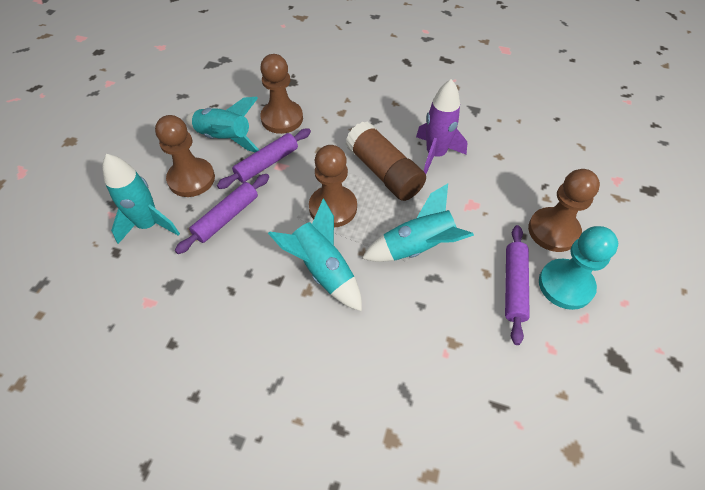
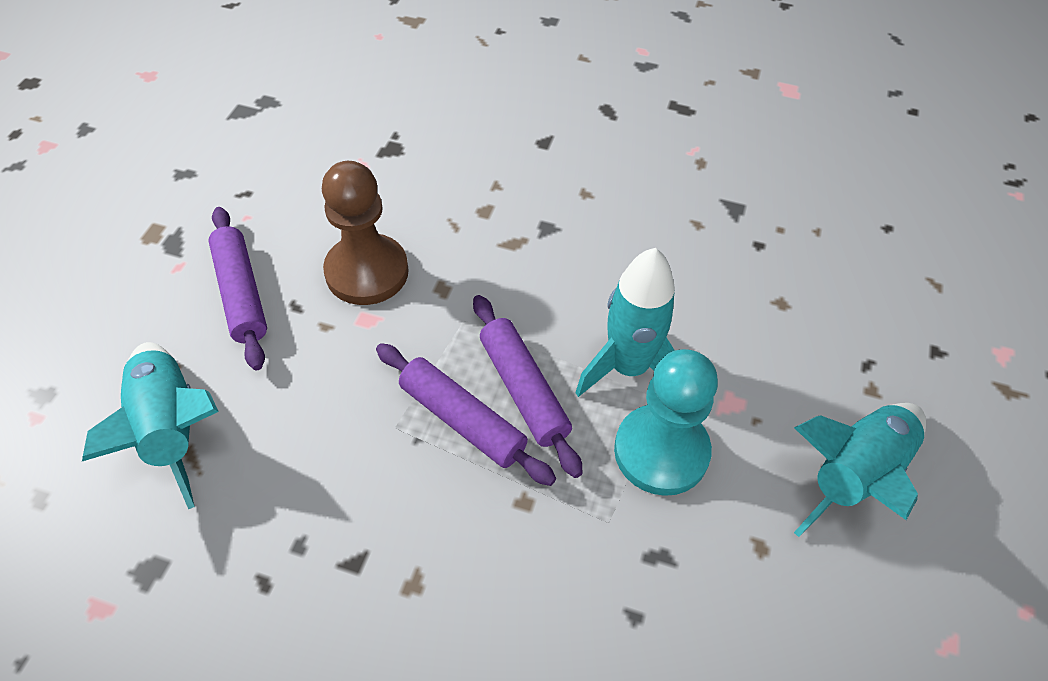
brown glue stick: 1 -> 0
brown pawn: 4 -> 1
purple rocket: 1 -> 0
turquoise rocket: 4 -> 3

